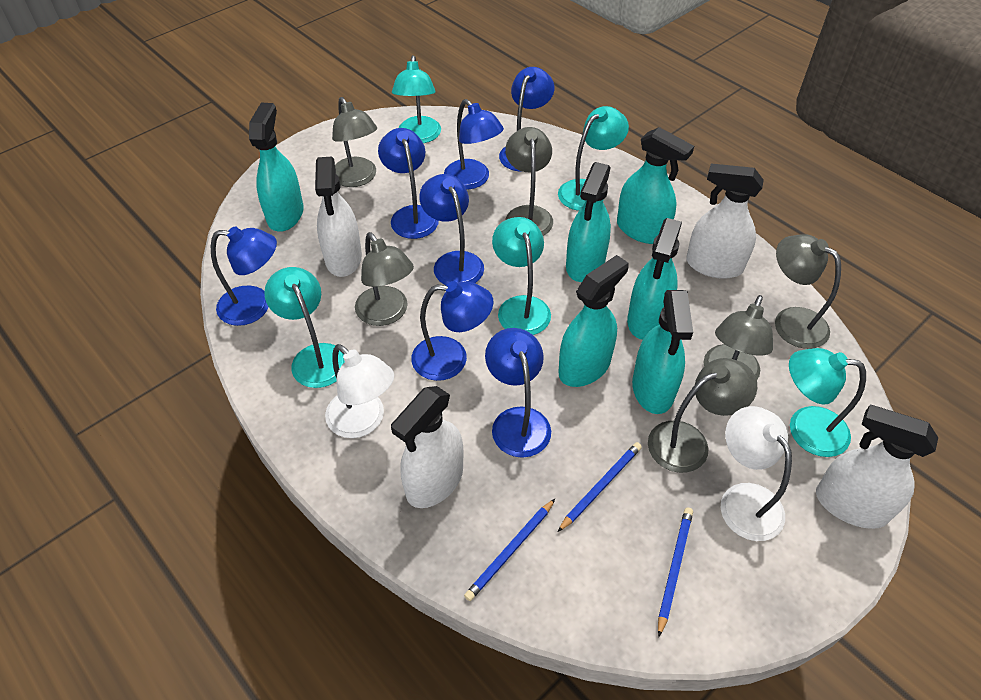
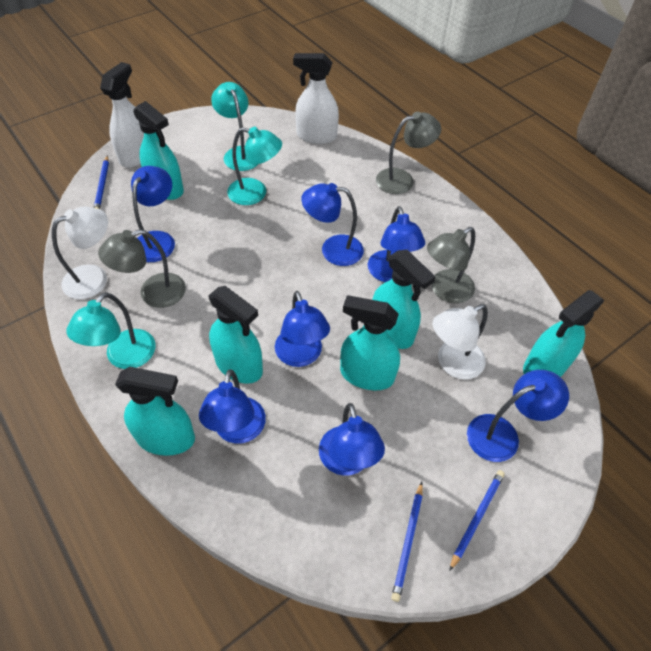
grey lamp: 6 -> 3
turquoise lamp: 5 -> 3
white spray bottle: 4 -> 2

